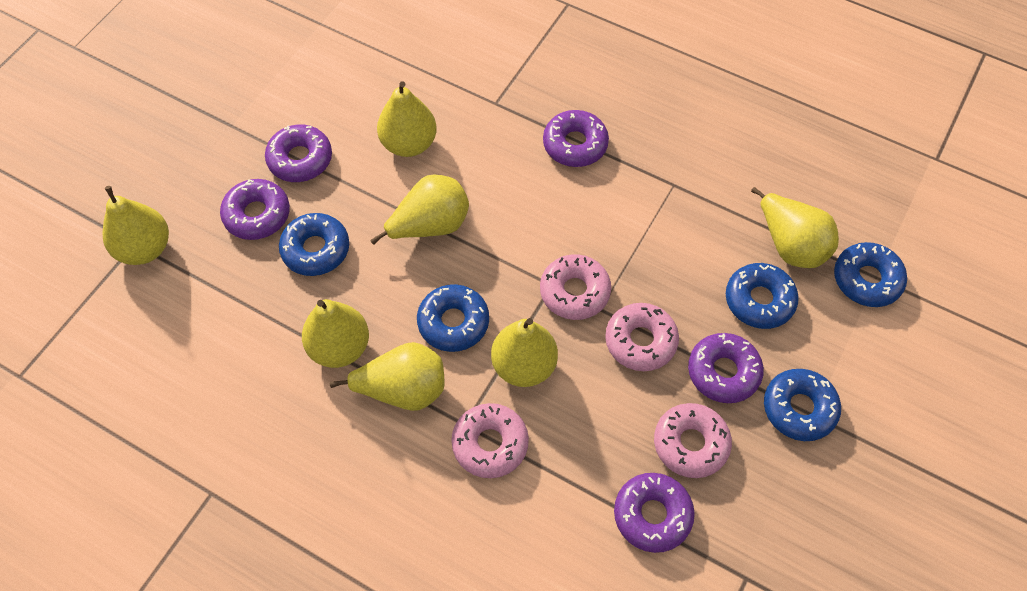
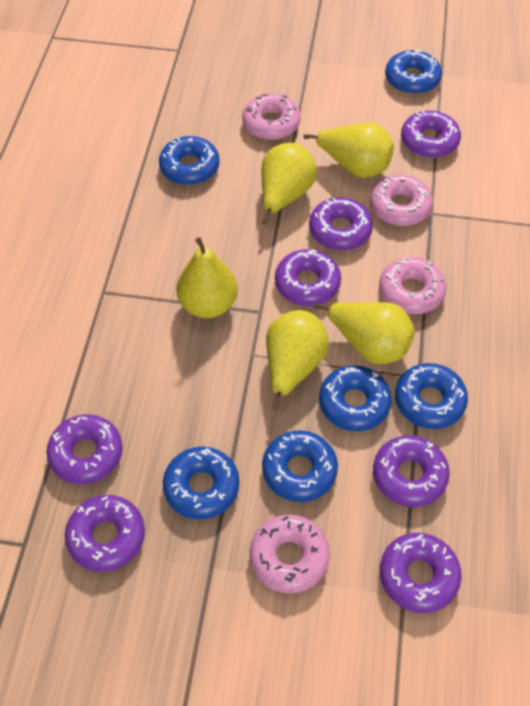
blue donut: 5 -> 6
purple donut: 5 -> 7
yellow pear: 7 -> 5

